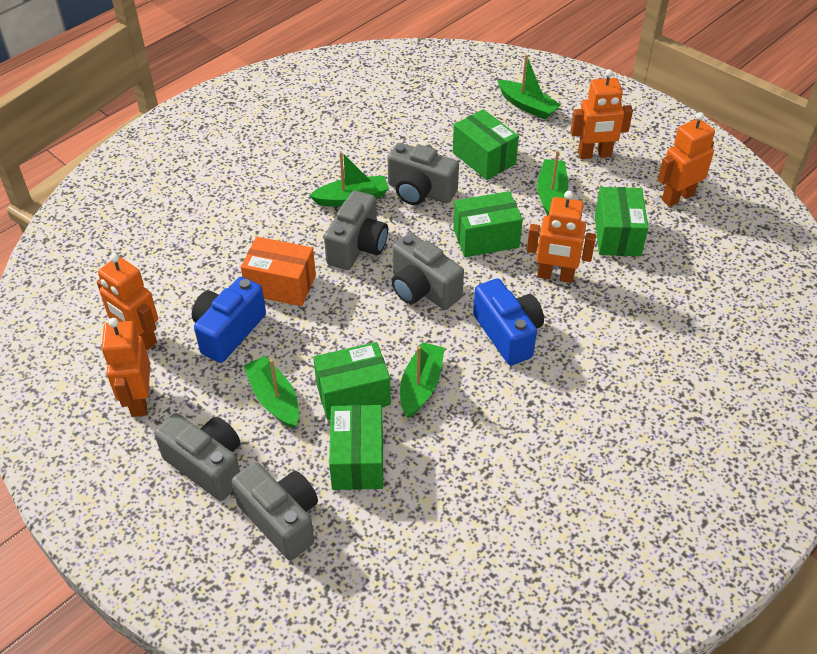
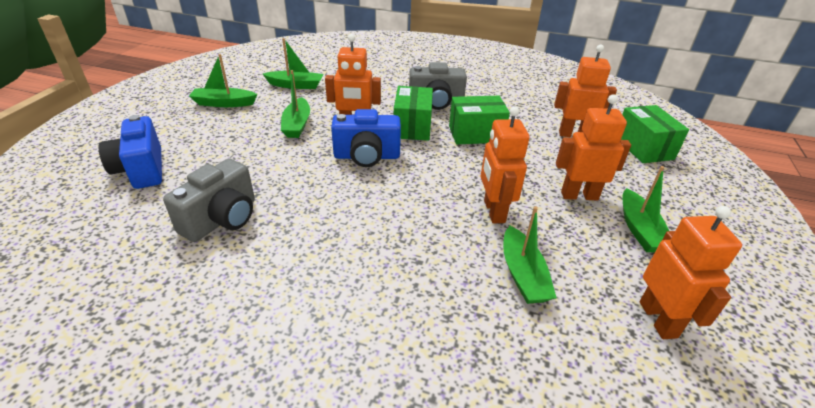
green box: 5 -> 3
grey camera: 5 -> 2
orange box: 1 -> 0

